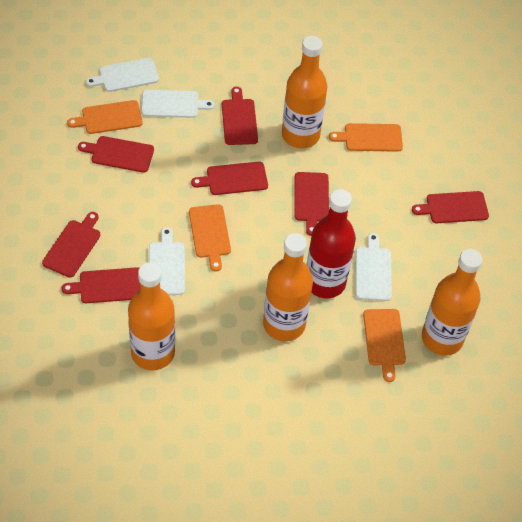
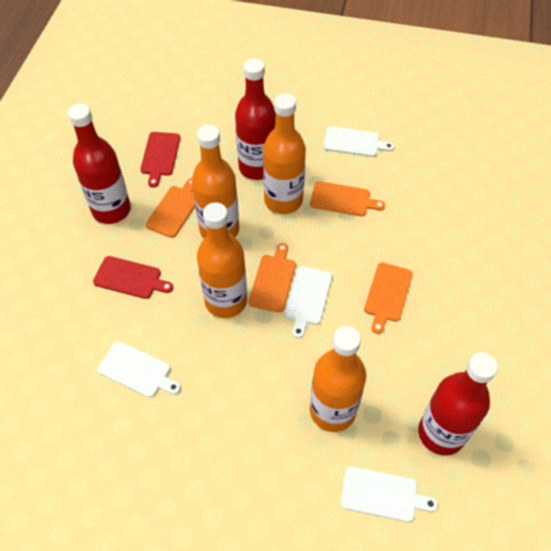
red bottle: 1 -> 3
red cutting board: 7 -> 2

